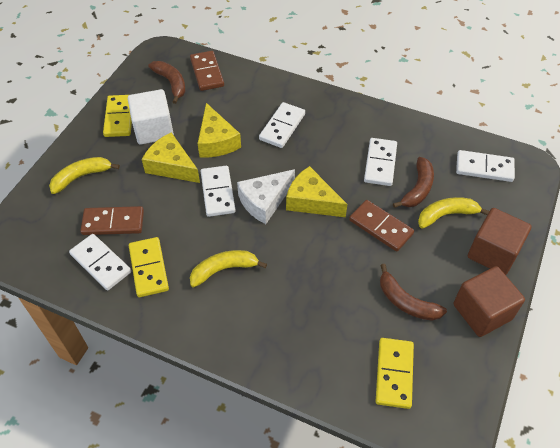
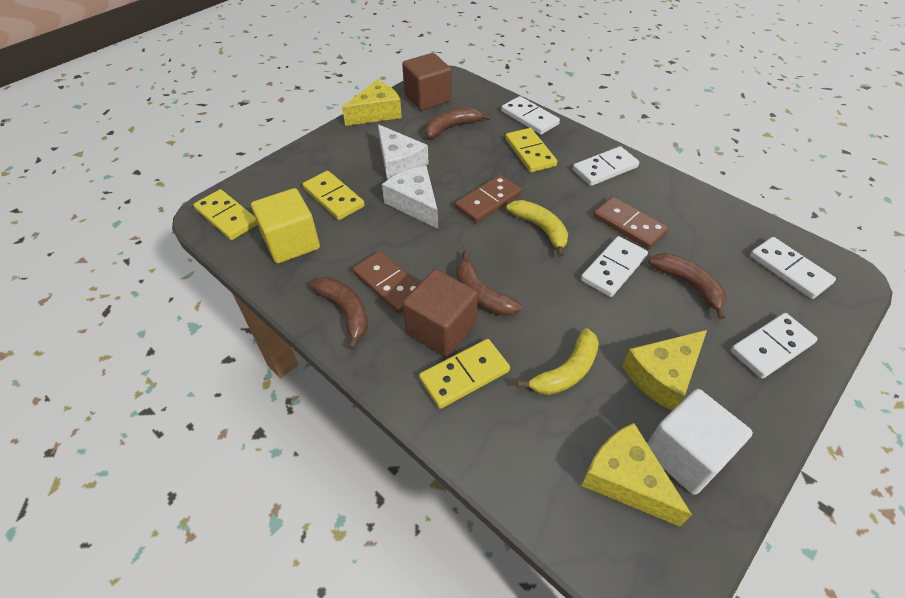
brown banana: 3 -> 4
white cheese: 1 -> 2
yellow banana: 3 -> 2
yellow cube: 0 -> 1
yellow domino: 3 -> 4

